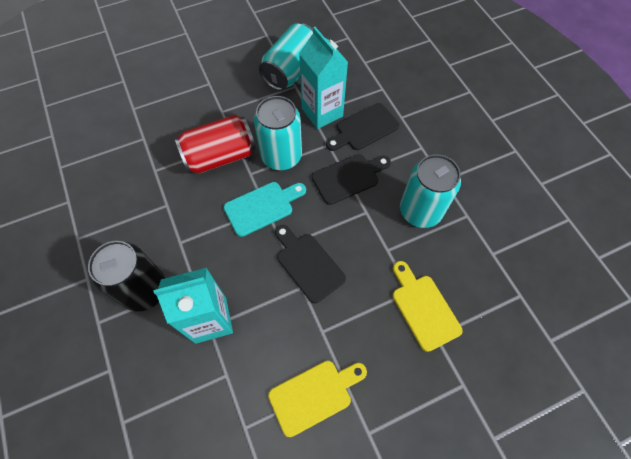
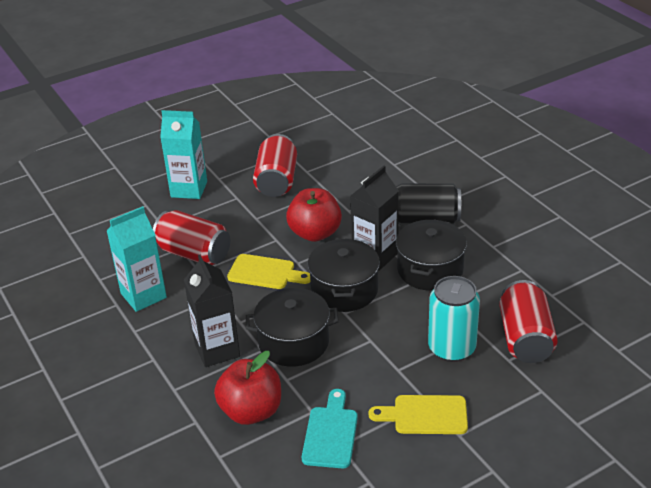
black carton: 0 -> 2
black cutting board: 3 -> 0
black pot: 0 -> 3
red apple: 0 -> 2
red can: 1 -> 3
turquoise can: 3 -> 1

